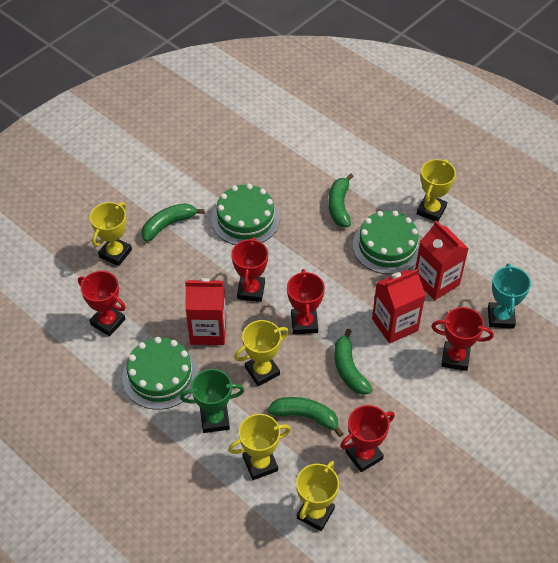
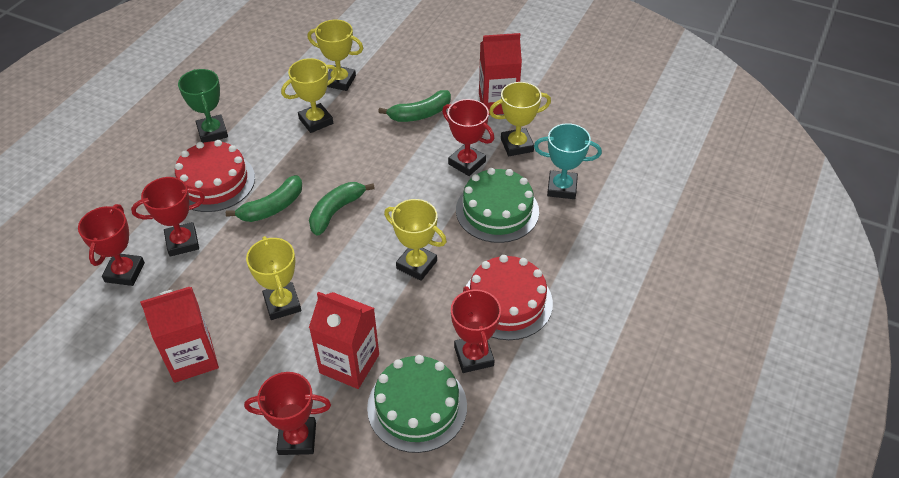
green banana: 4 -> 3
green cake: 3 -> 2
red cake: 0 -> 2

